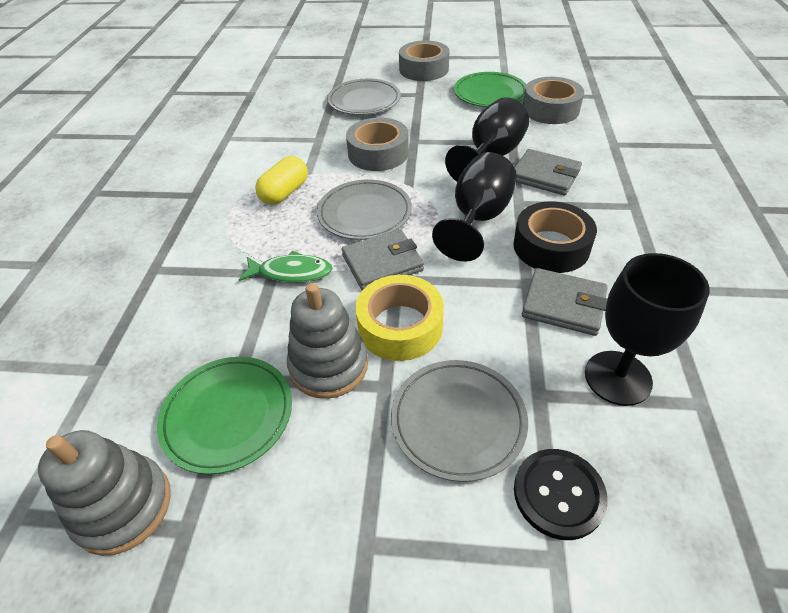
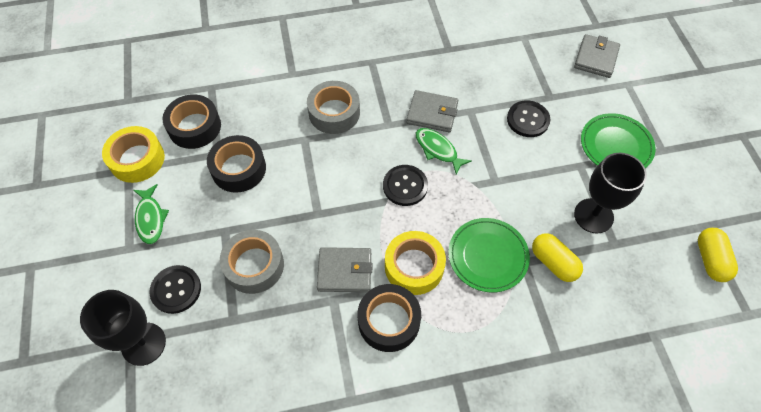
black button: 1 -> 3
black goblet: 3 -> 2
black tape: 1 -> 3
green fish: 1 -> 2
grey plate: 3 -> 0
grey stacking toy: 2 -> 0
grey tape: 3 -> 2
yellow capsule: 1 -> 2
yellow tape: 1 -> 2

